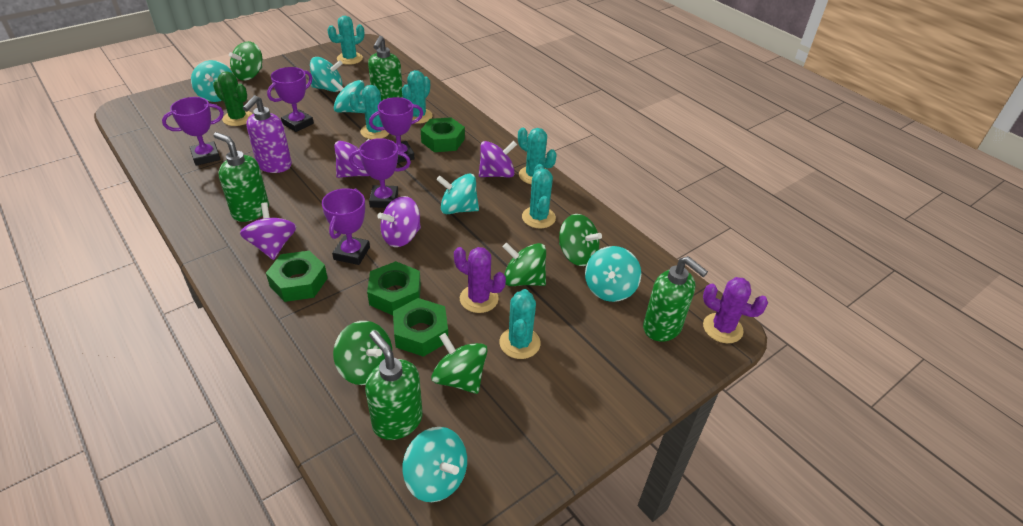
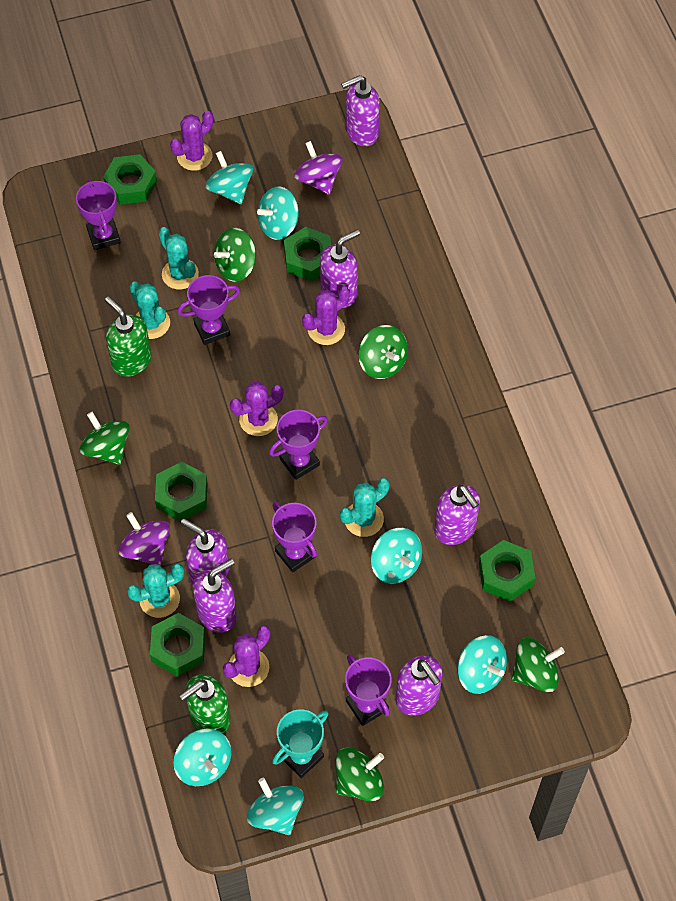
green cactus: 1 -> 0
green nut: 4 -> 5
green soap dispenser: 4 -> 2
purple cactus: 2 -> 4
purple soap dispenser: 1 -> 6
purple spinning top: 4 -> 2
turquoise cactus: 6 -> 4
turquoise trophy: 0 -> 1

